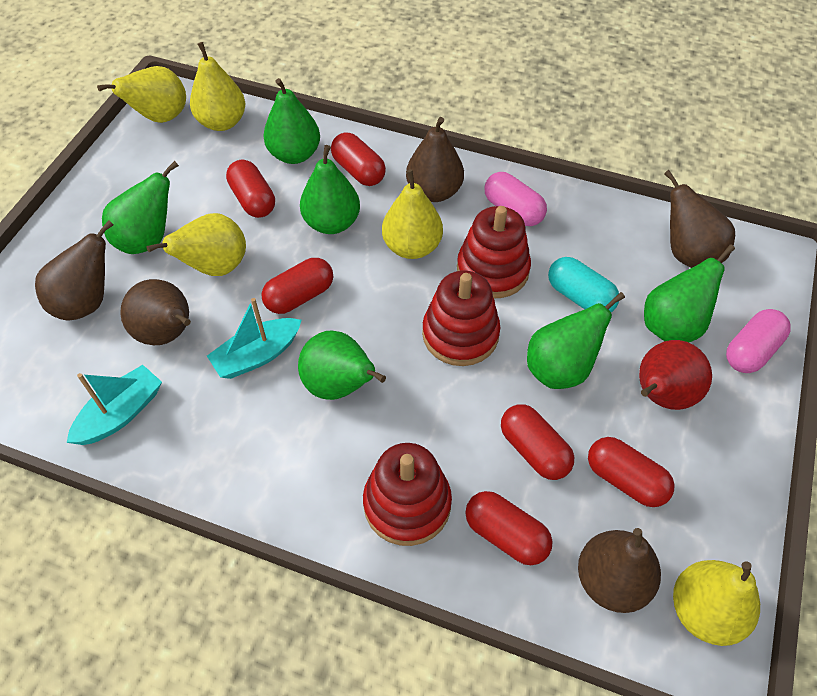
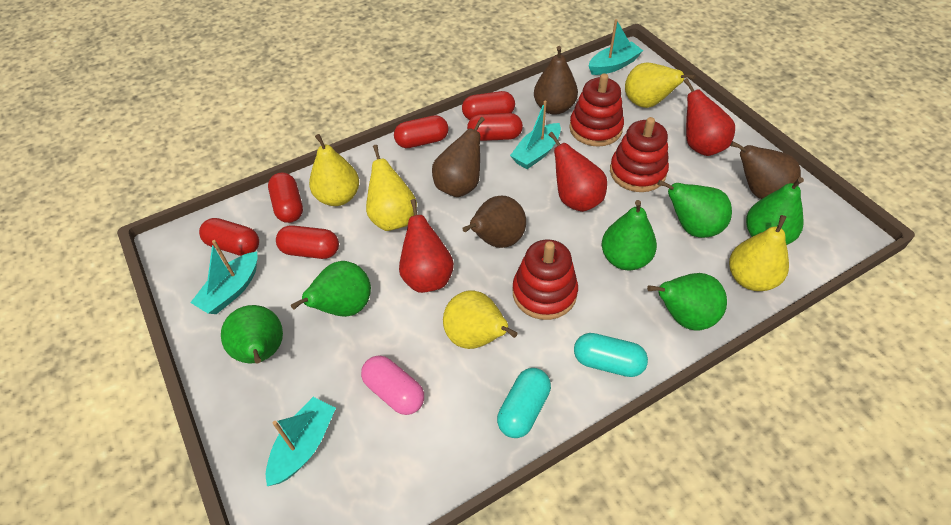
brown pear: 5 -> 4
pink capsule: 2 -> 1
red pear: 1 -> 3
turquoise boat: 2 -> 4
turquoise capsule: 1 -> 2

